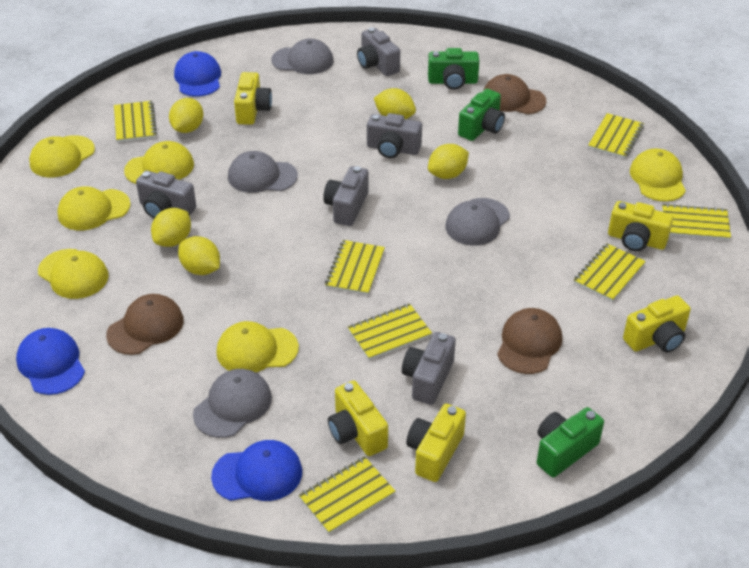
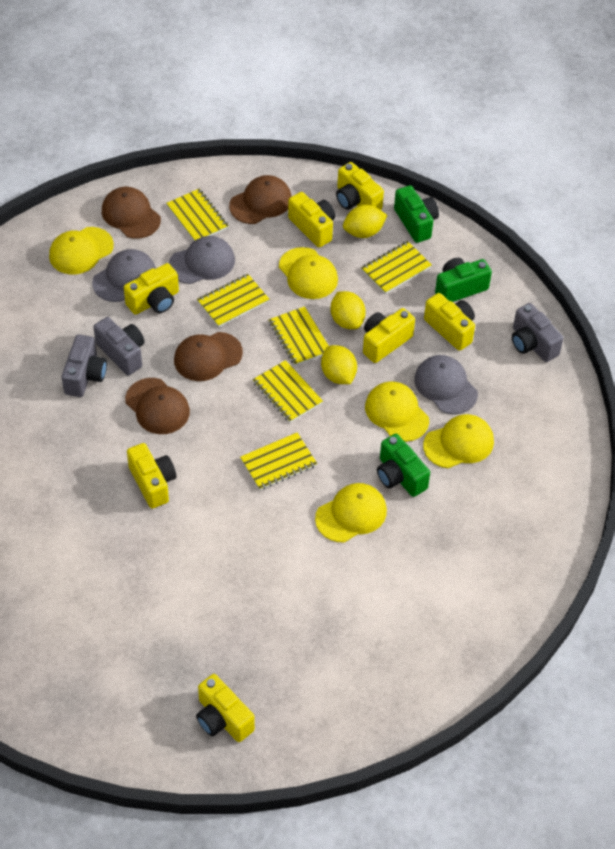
blue cap: 3 -> 0
brown cap: 3 -> 4
grey camera: 5 -> 3
grey cap: 4 -> 3
yellow camera: 5 -> 7
yellow cap: 6 -> 5
yellow lemon: 5 -> 3
yellow notebook: 7 -> 6

